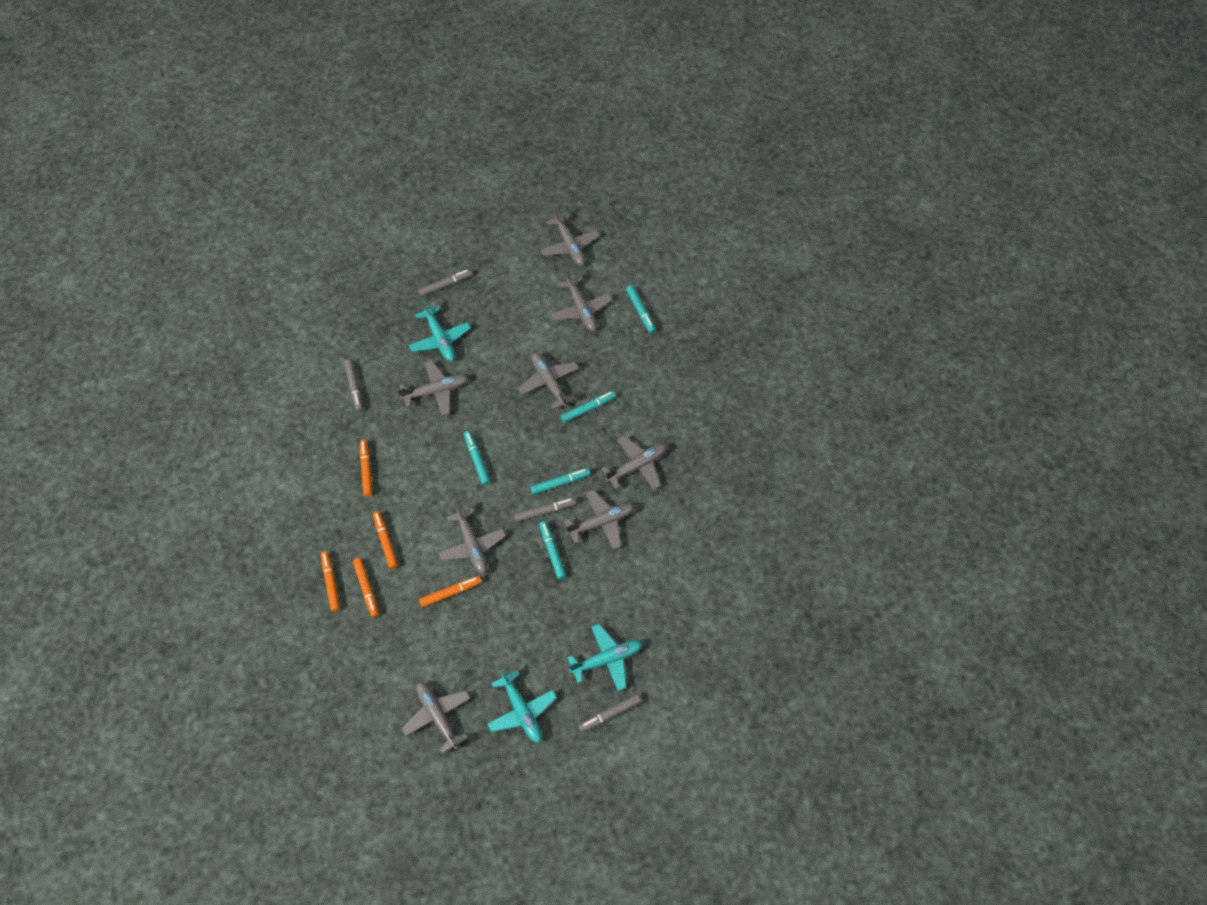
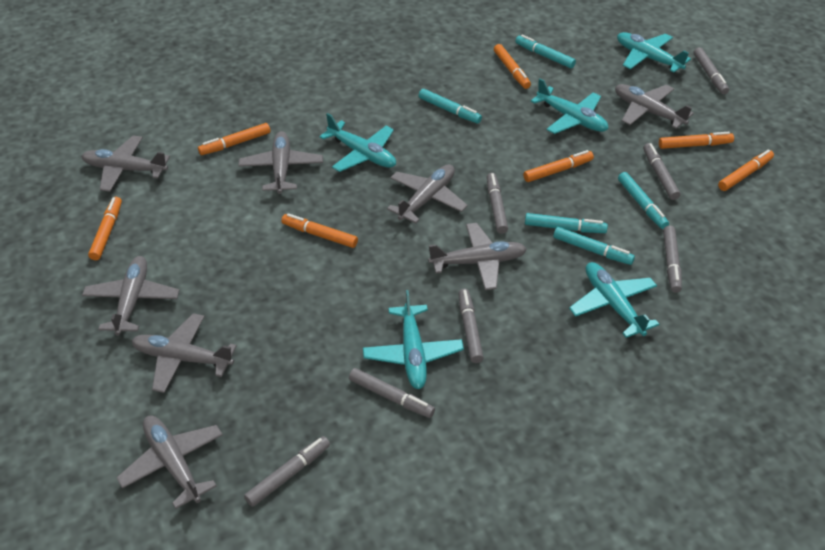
grey marker: 4 -> 7
orange marker: 5 -> 7
turquoise plane: 3 -> 5

